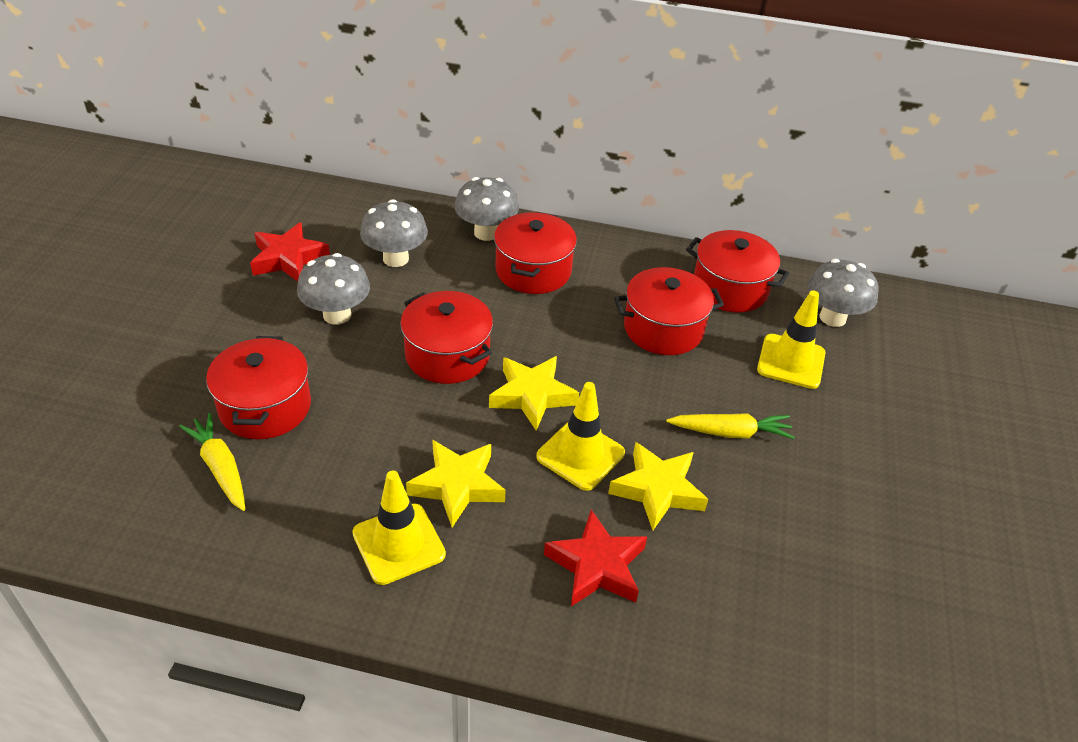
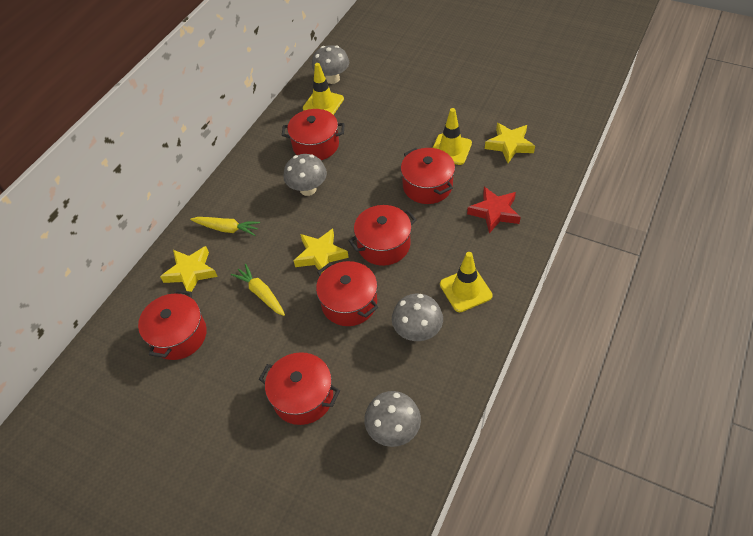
red pot: 5 -> 6
red star: 2 -> 1

